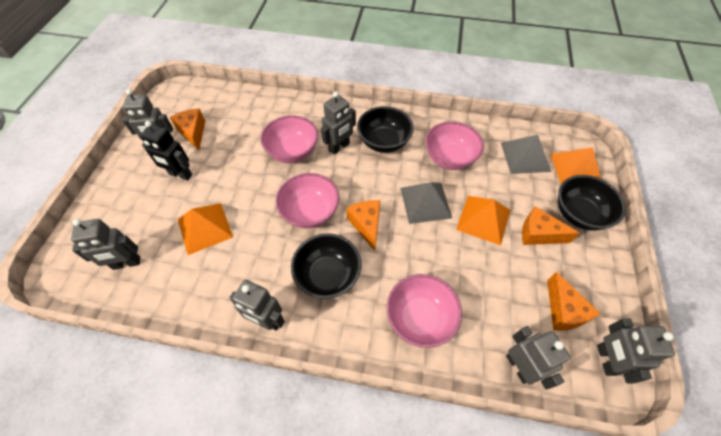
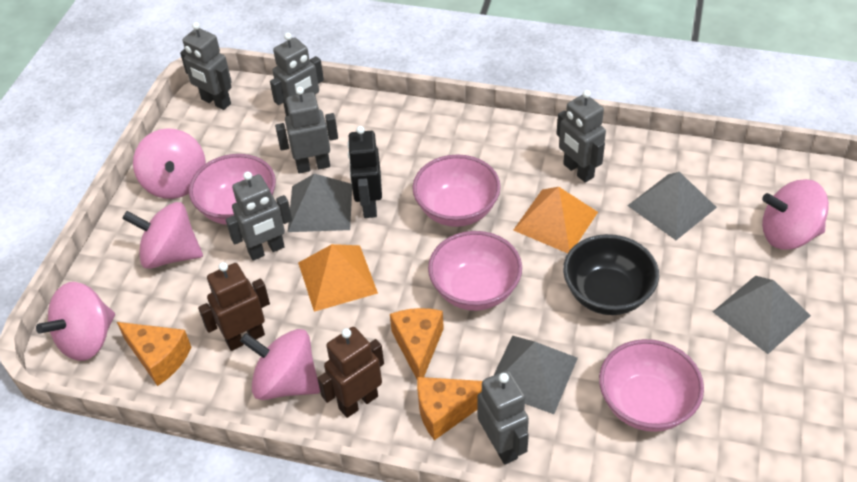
black bowl: 3 -> 1
brown robot: 0 -> 2
grey pyramid: 2 -> 4
orange cheese: 4 -> 3
orange pyramid: 3 -> 2
pink spinning top: 0 -> 5

